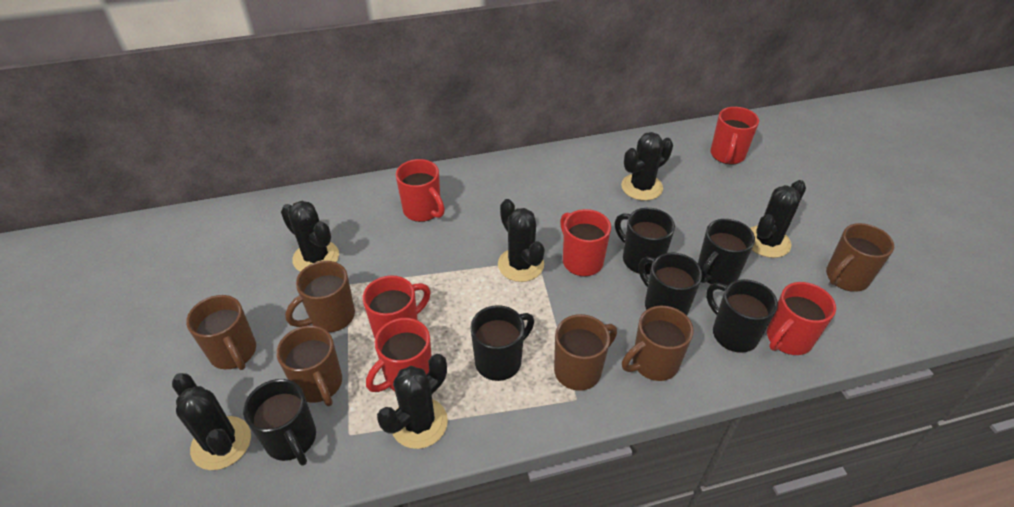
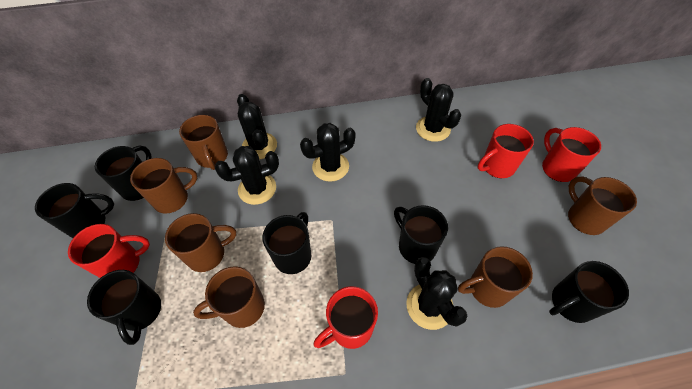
black cactus: 6 -> 5
red mug: 6 -> 4

